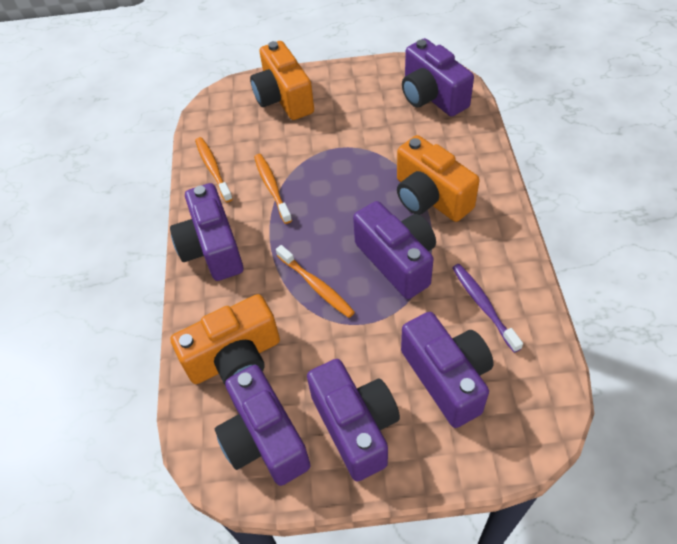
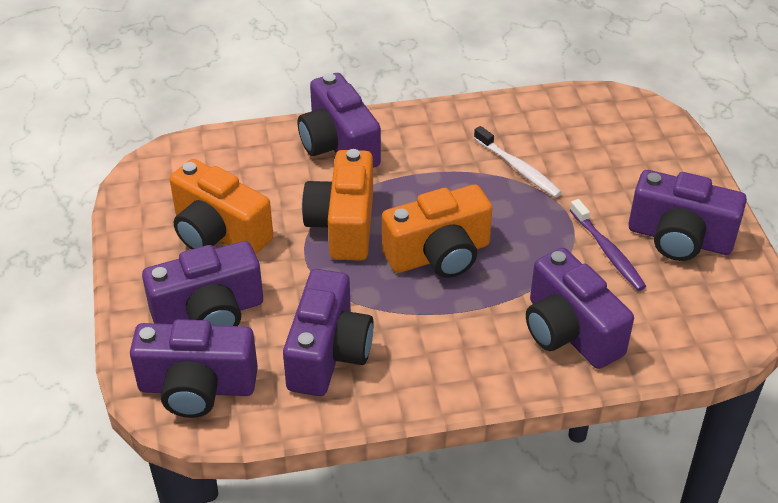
orange toothbrush: 3 -> 0
white toothbrush: 0 -> 1

